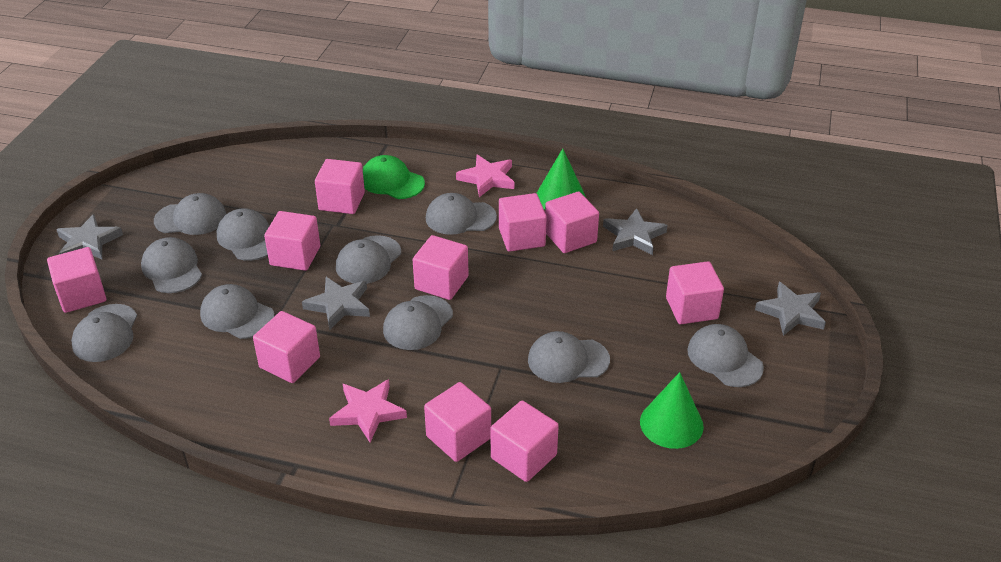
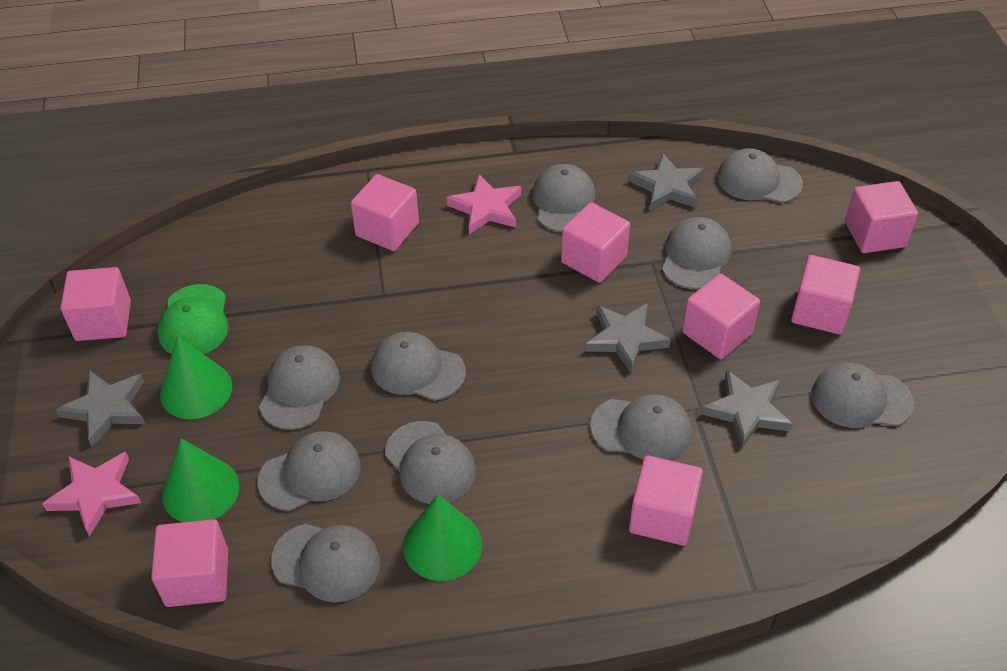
green cone: 2 -> 3
pink cube: 10 -> 8

